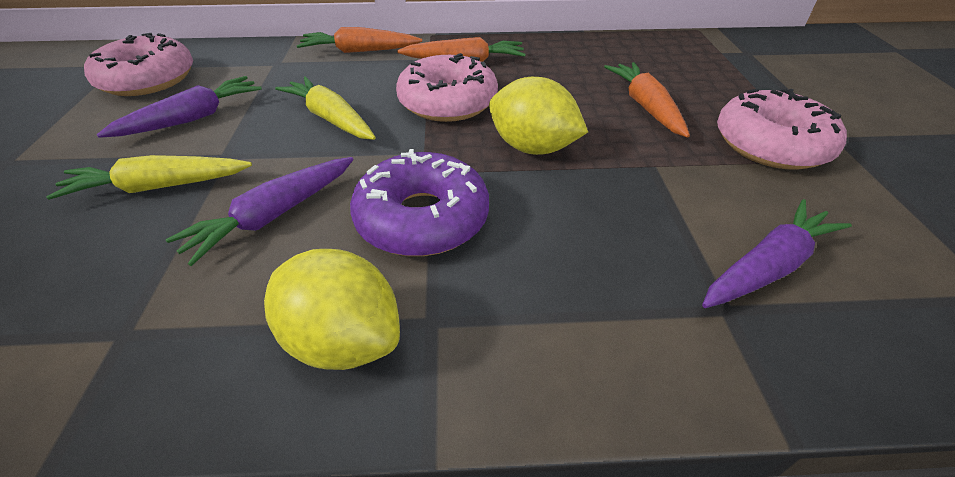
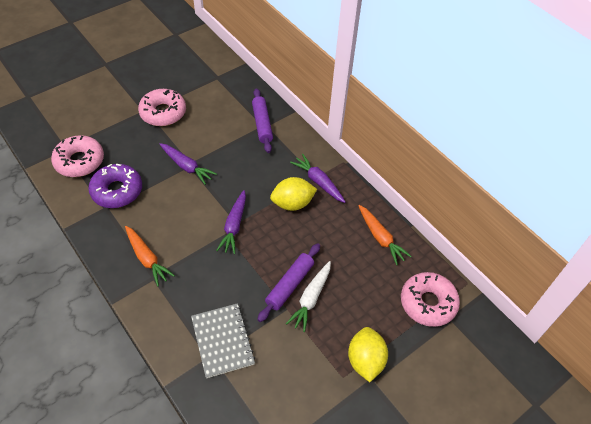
grey notebook: 0 -> 1
orange carrot: 3 -> 2
purple rolling pin: 0 -> 2
white carrot: 0 -> 1
yellow carrot: 2 -> 0

